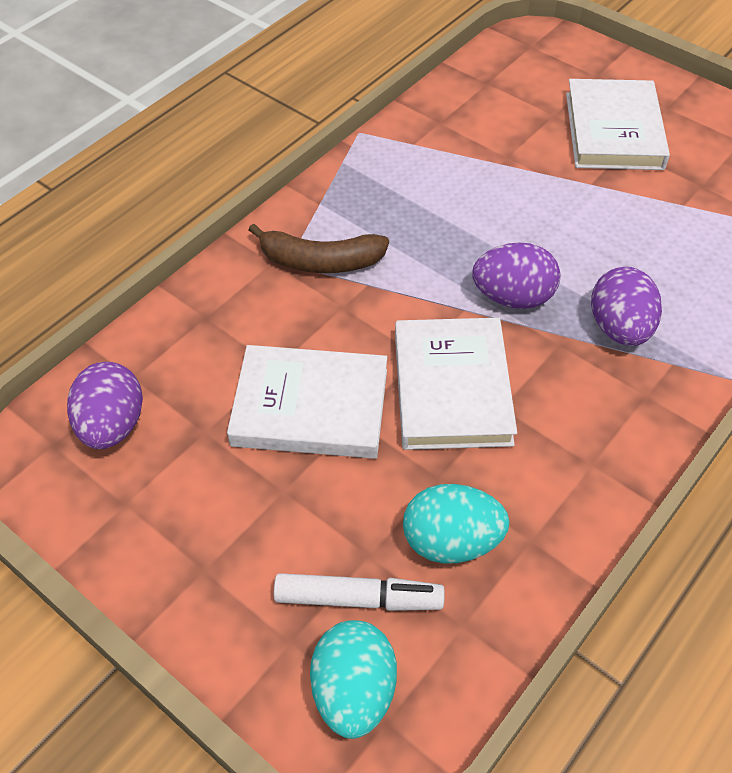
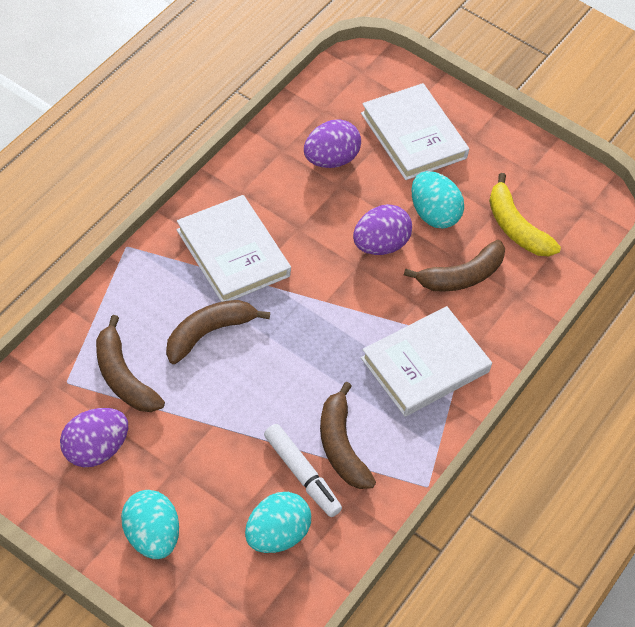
brown banana: 1 -> 4
turquoise egg: 2 -> 3
yellow banana: 0 -> 1

